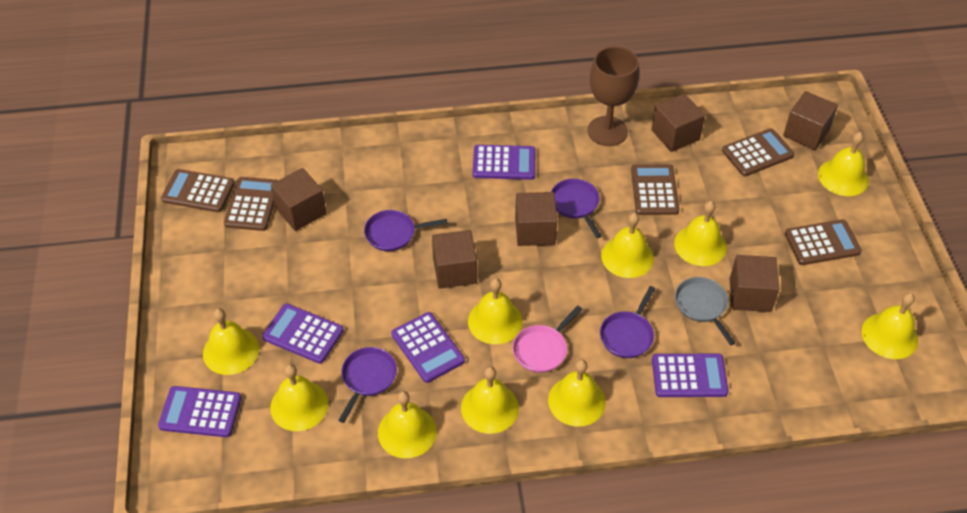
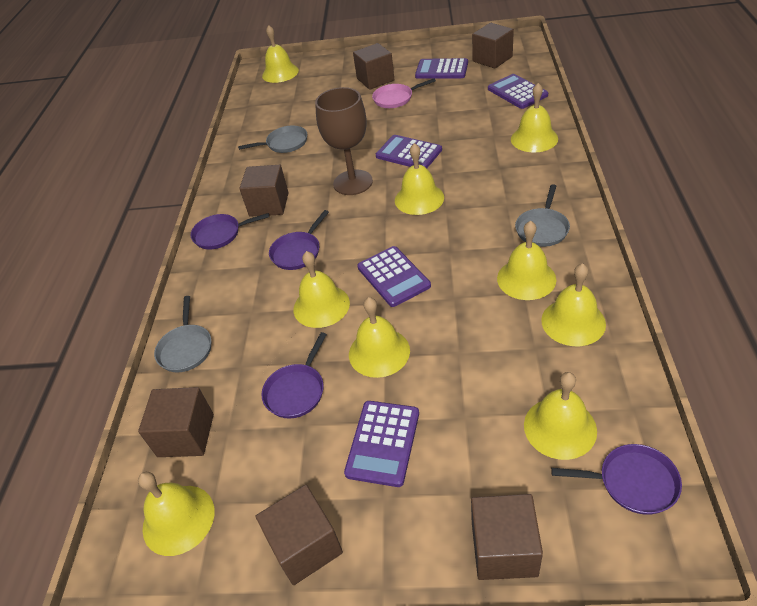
brown calculator: 5 -> 0
grey pan: 1 -> 3
yellow bell: 10 -> 9

